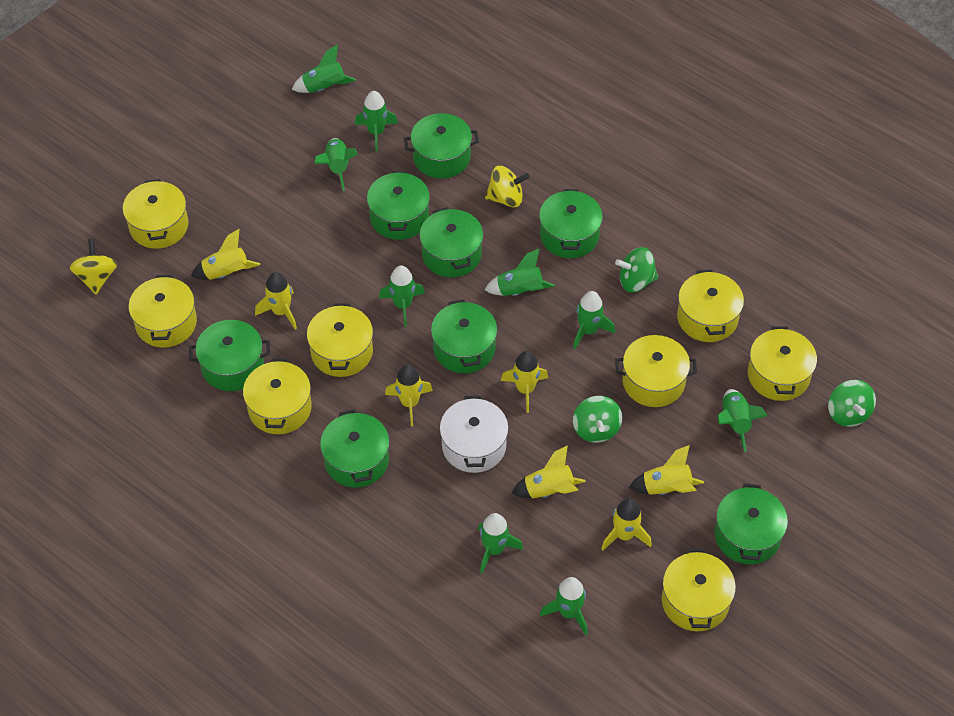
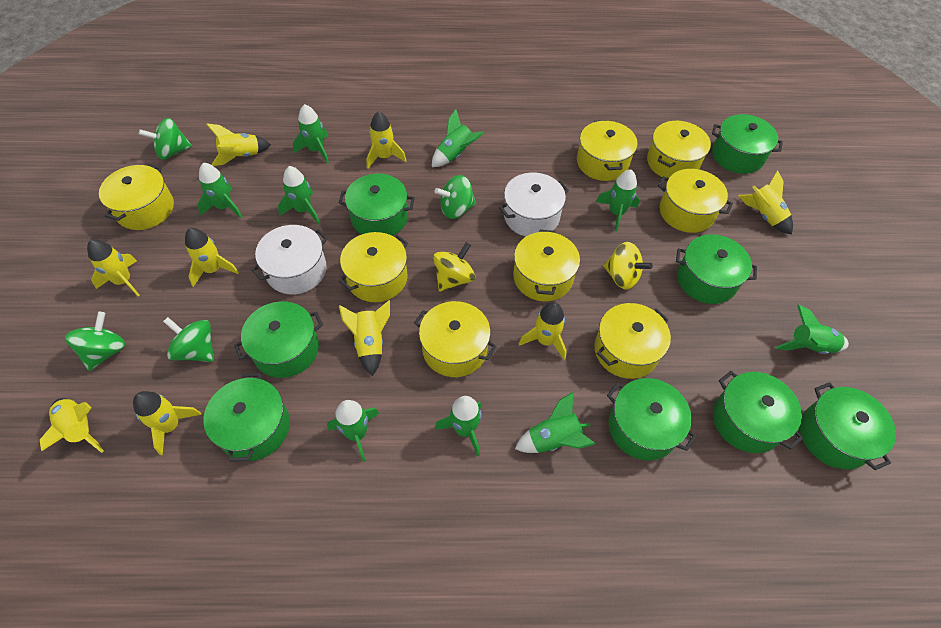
green spinning top: 3 -> 4
white pot: 1 -> 2
yellow rocket: 7 -> 9

